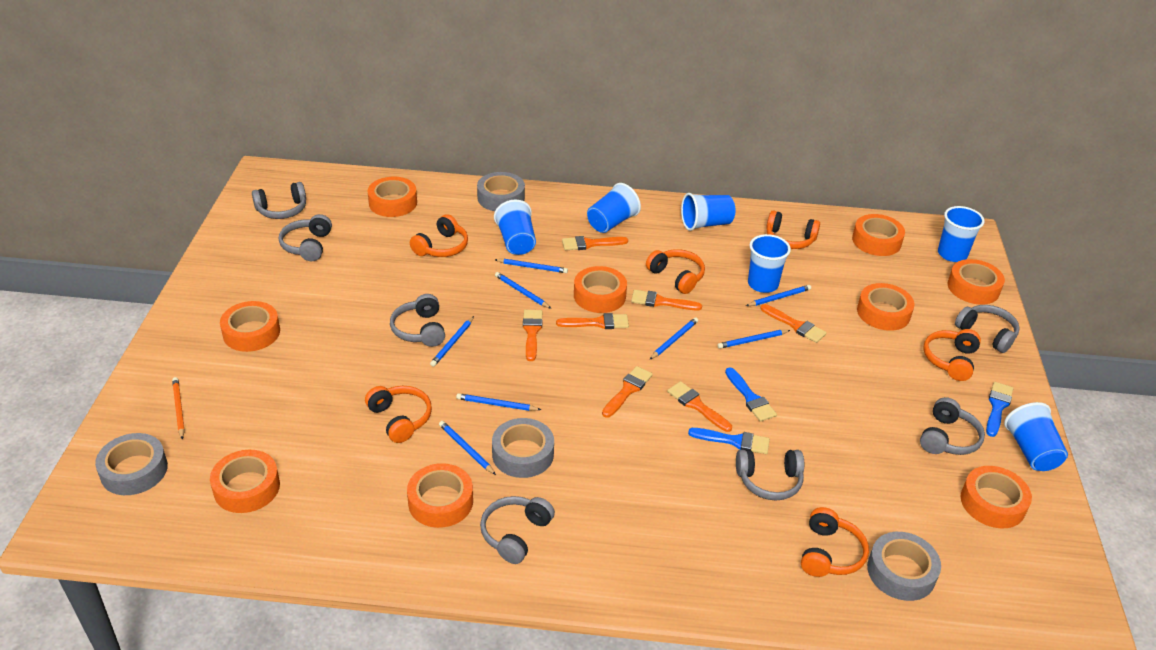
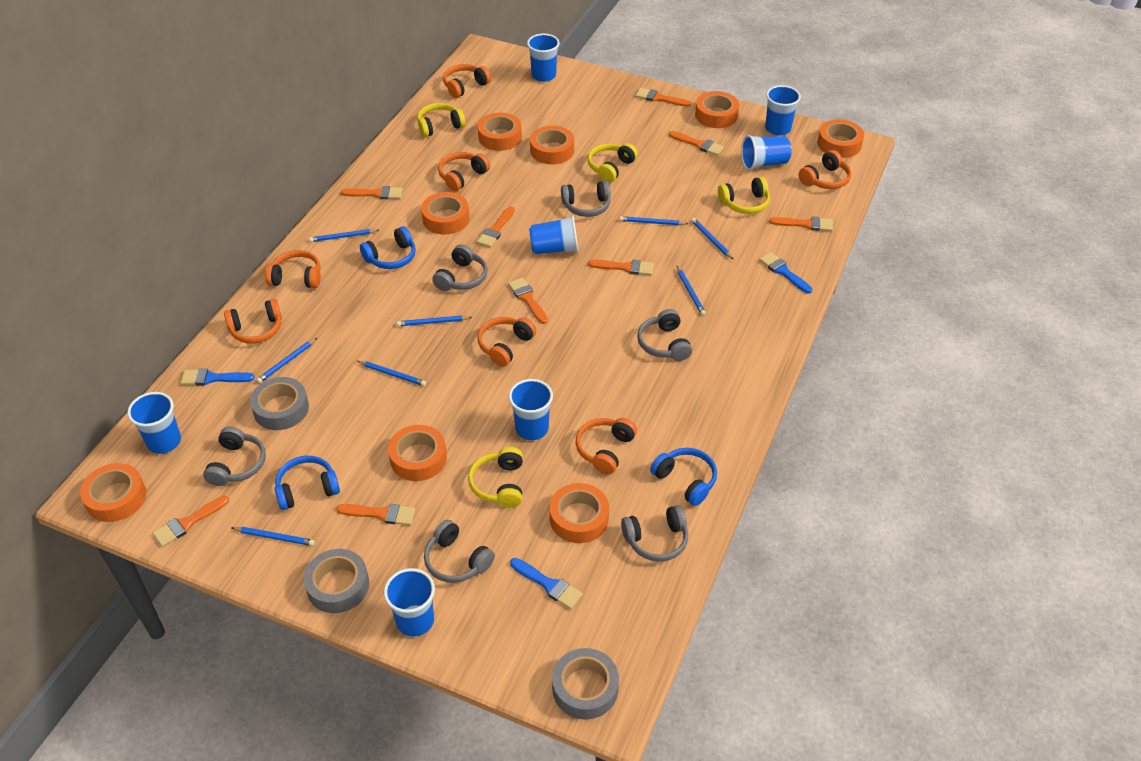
blue cup: 6 -> 7
blue headphones: 0 -> 3
grey headphones: 7 -> 6
grey tape: 4 -> 3
orange brush: 7 -> 9
orange headphones: 6 -> 7
orange pencil: 1 -> 0
orange tape: 9 -> 8
yellow headphones: 0 -> 4

